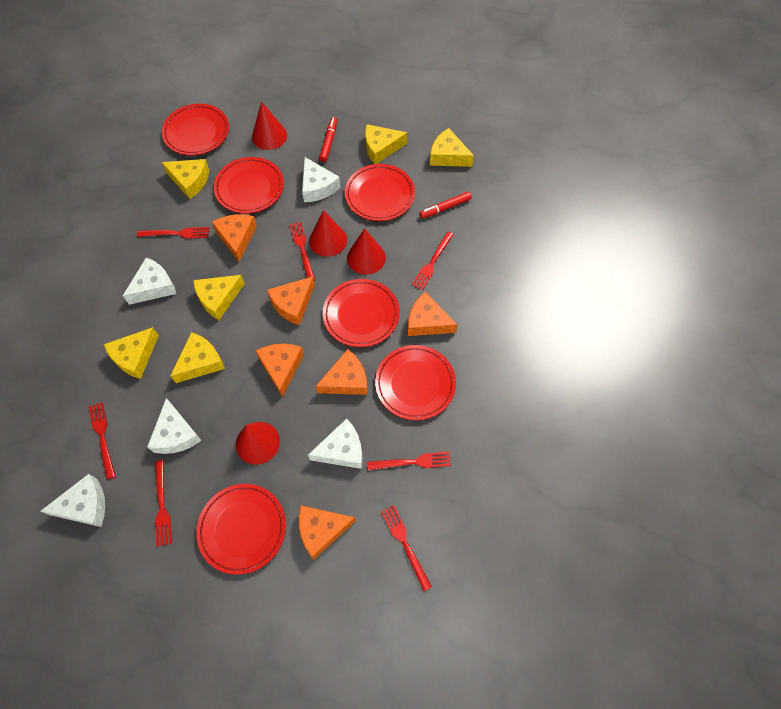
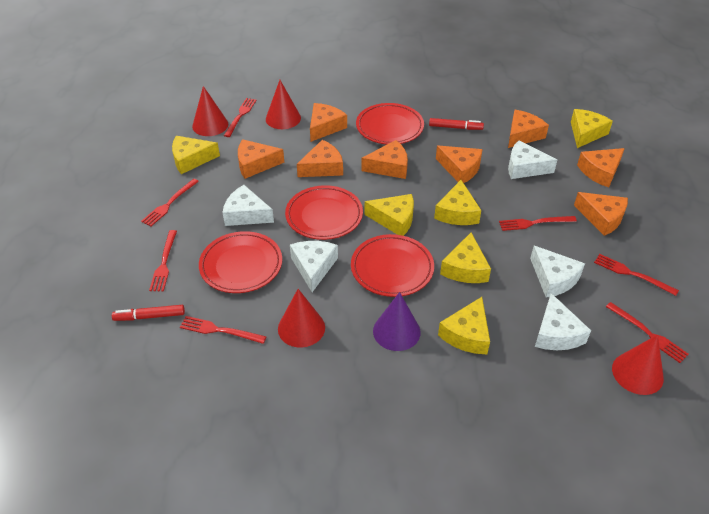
orange cheese: 6 -> 8
purple cone: 0 -> 1
red plate: 6 -> 4

